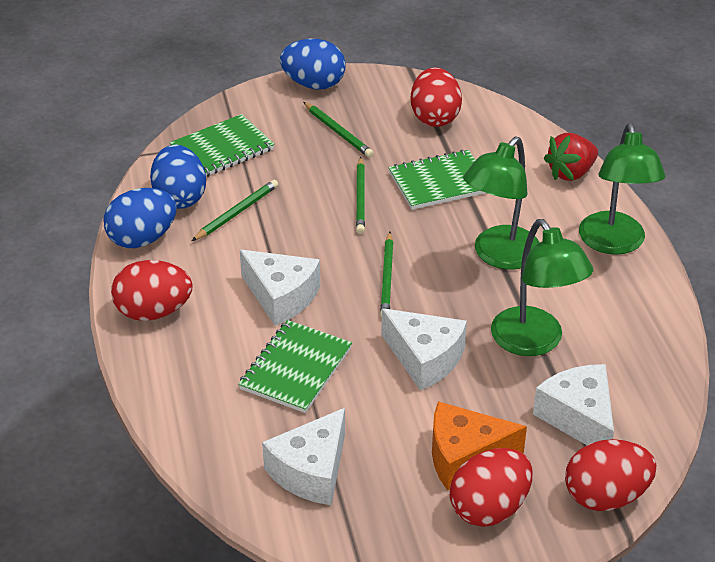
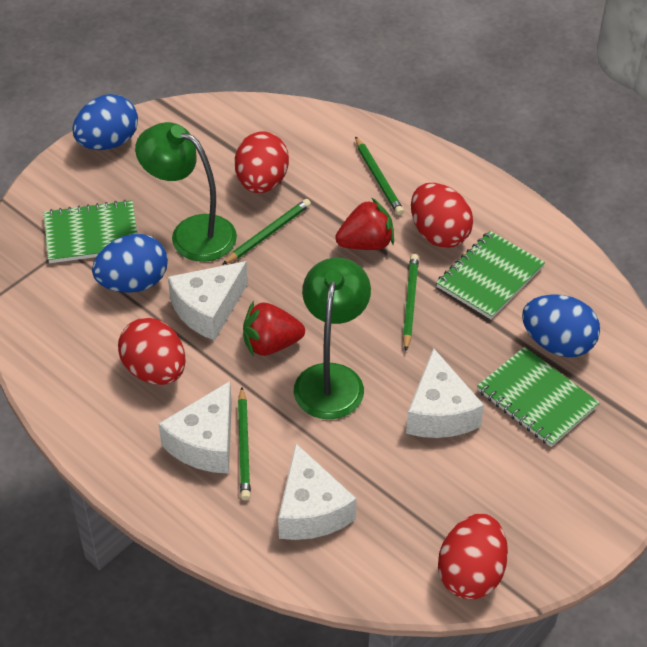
green lamp: 3 -> 2
orange cheese: 1 -> 0
red strawberry: 1 -> 2

